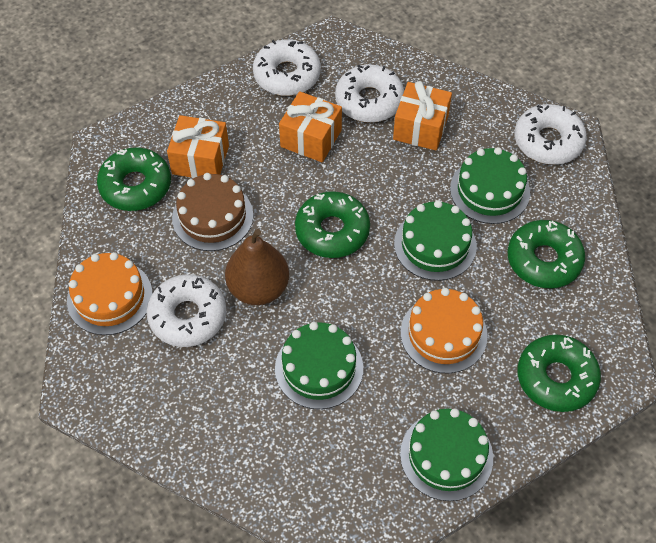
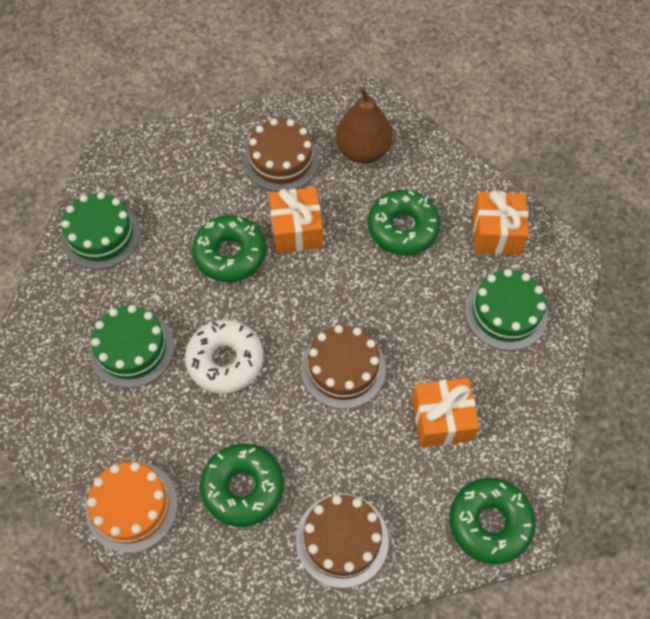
brown cake: 1 -> 3
green cake: 4 -> 3
orange cake: 2 -> 1
white donut: 4 -> 1

